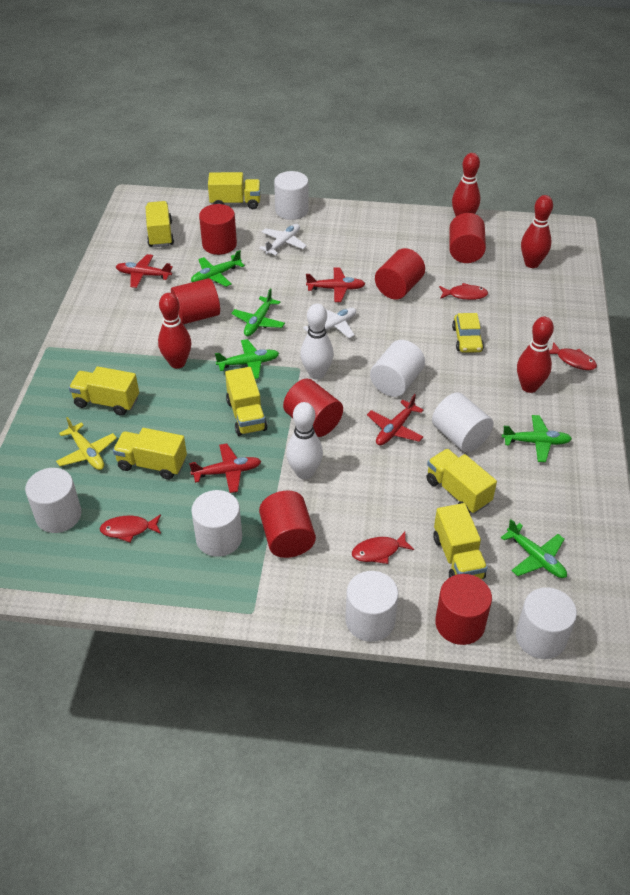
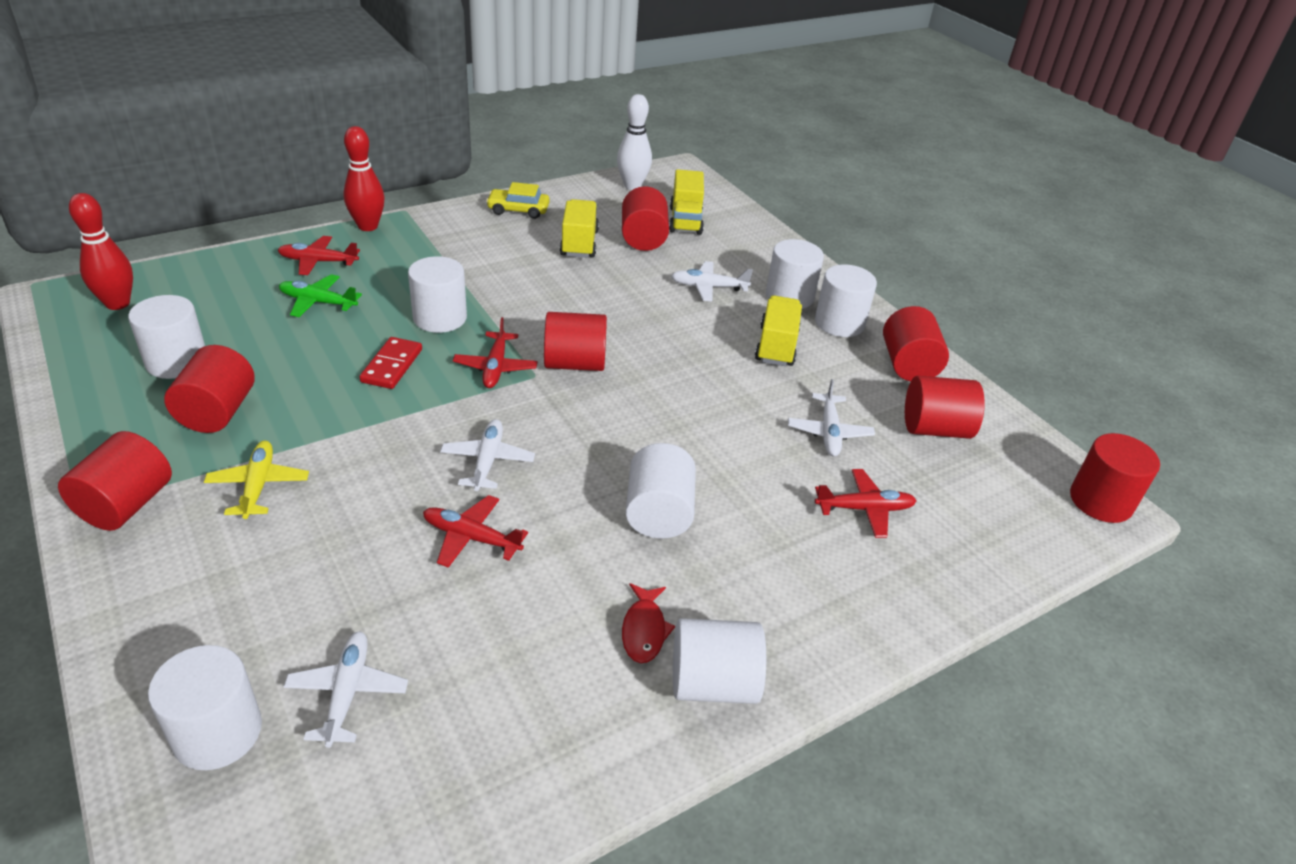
green plane: 5 -> 1
red bowling pin: 4 -> 2
red domino: 0 -> 1
red fish: 4 -> 1
white bowling pin: 2 -> 1
white plane: 2 -> 4
yellow truck: 7 -> 3

